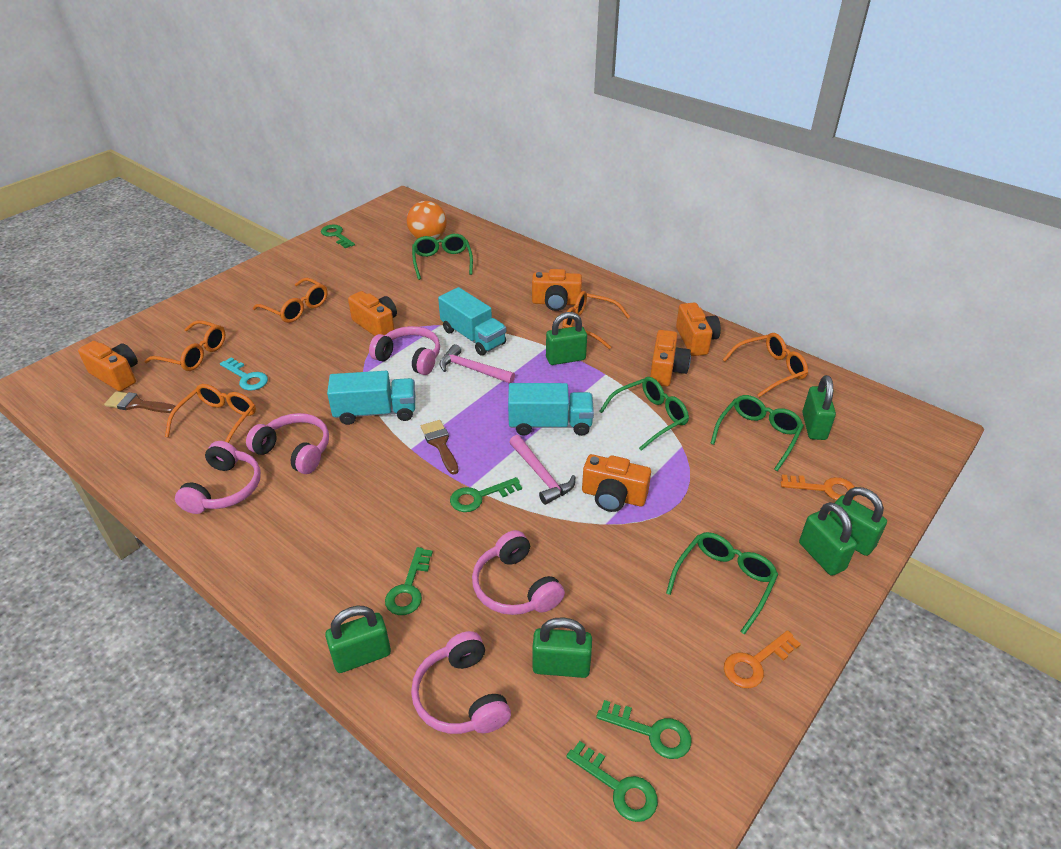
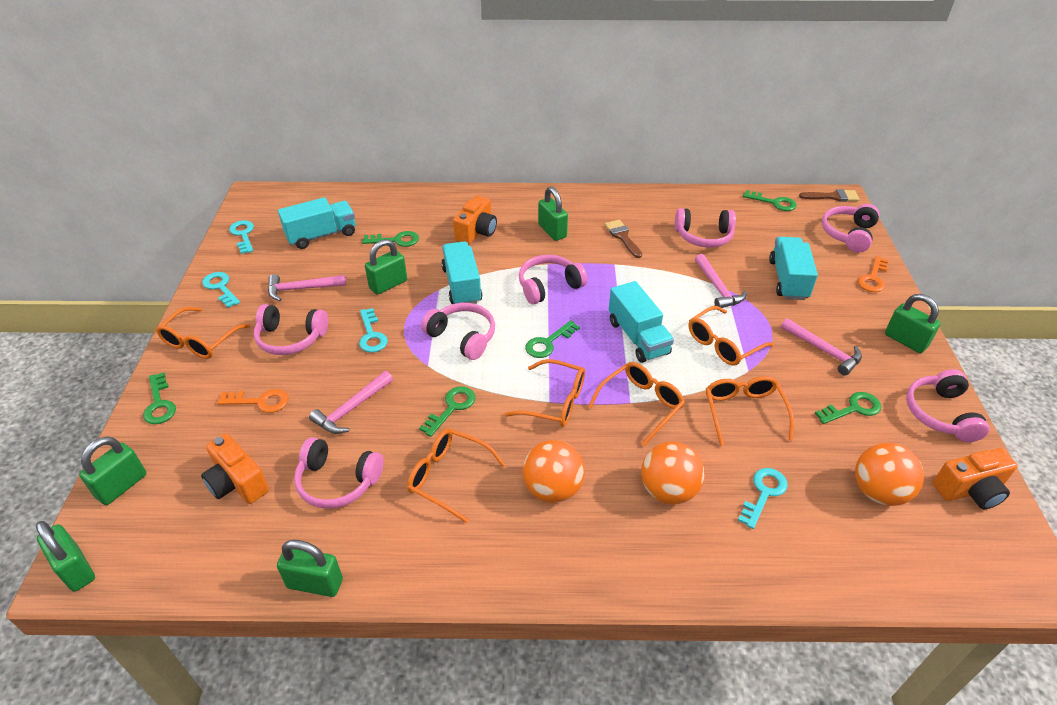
green glasses: 4 -> 0
green key: 5 -> 6
orange ball: 1 -> 3
orange camera: 6 -> 3
orange glasses: 5 -> 6
pink hammer: 2 -> 4
pink headphones: 5 -> 7
turquoise key: 1 -> 4
turquoise truck: 3 -> 4

